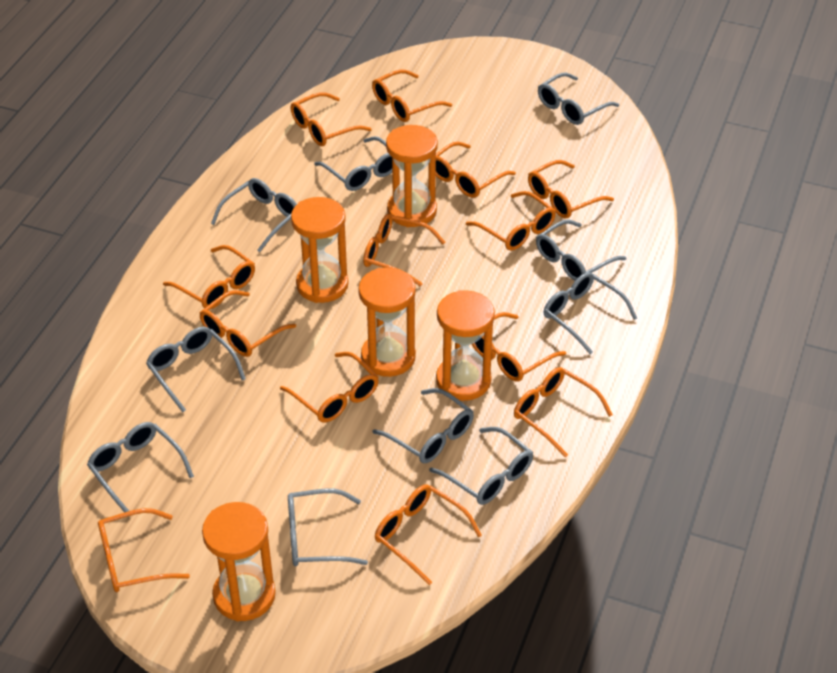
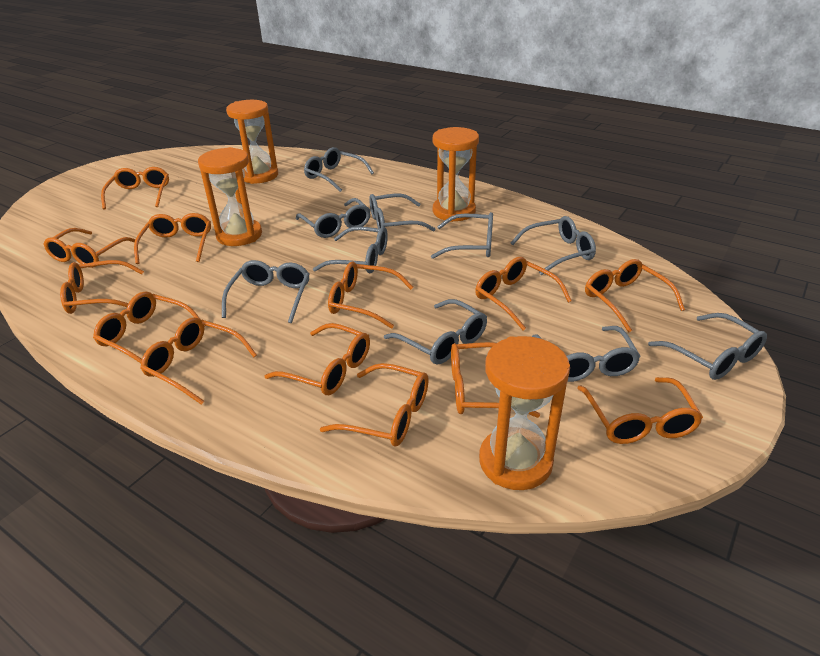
orange hourglass: 5 -> 4

